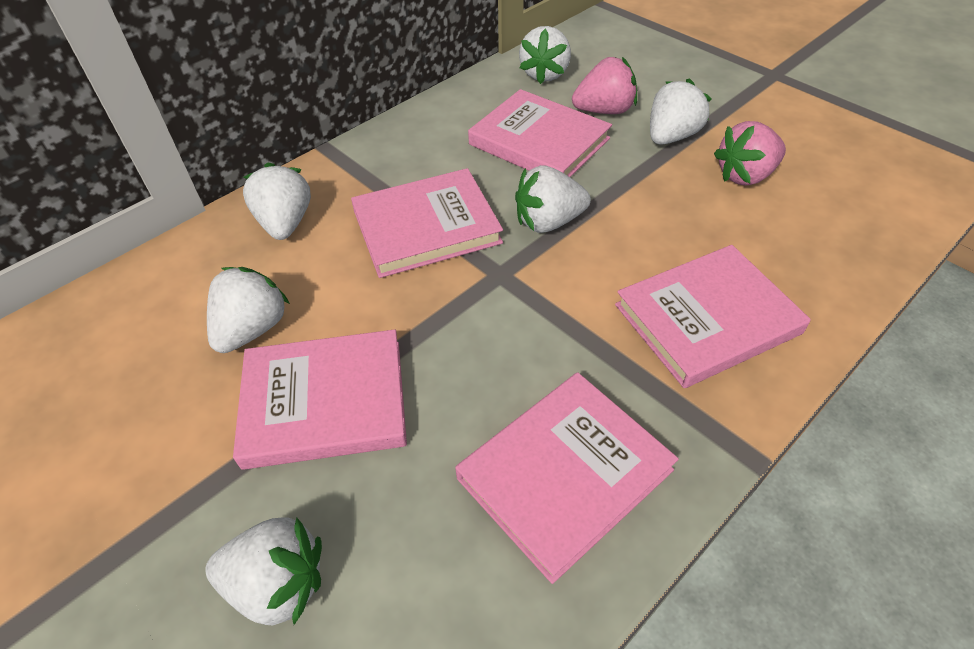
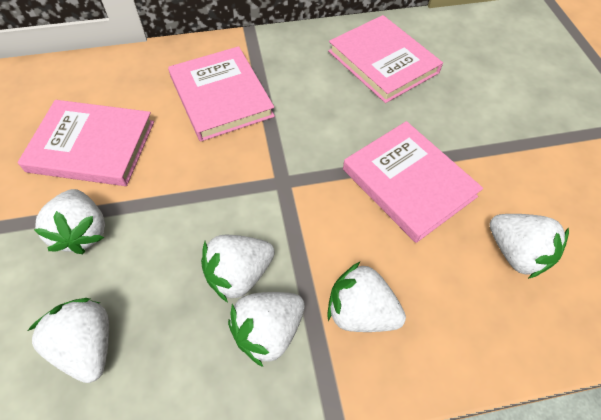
pink book: 5 -> 4
pink strawberry: 2 -> 0

